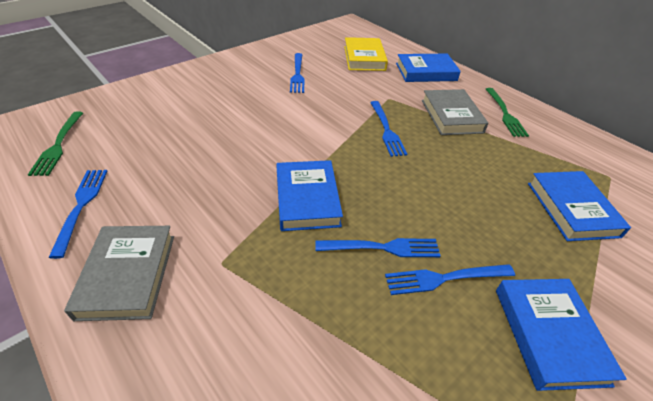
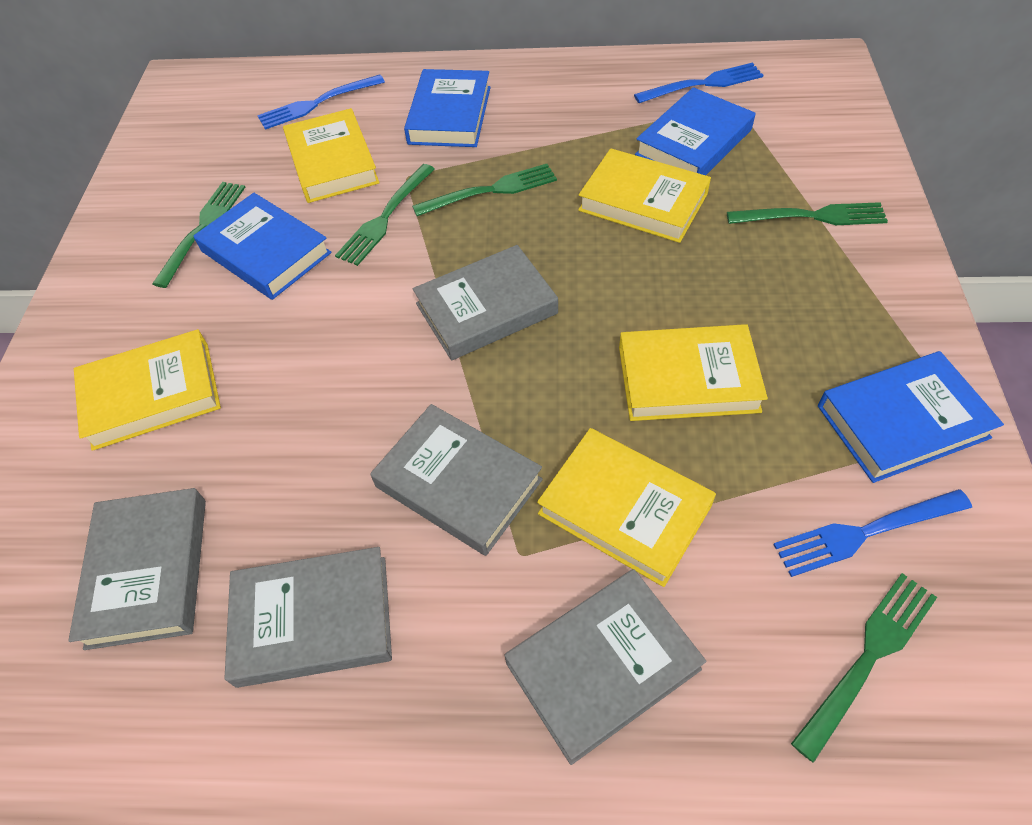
blue fork: 5 -> 3
green fork: 2 -> 5
grey book: 2 -> 5
yellow book: 1 -> 5

